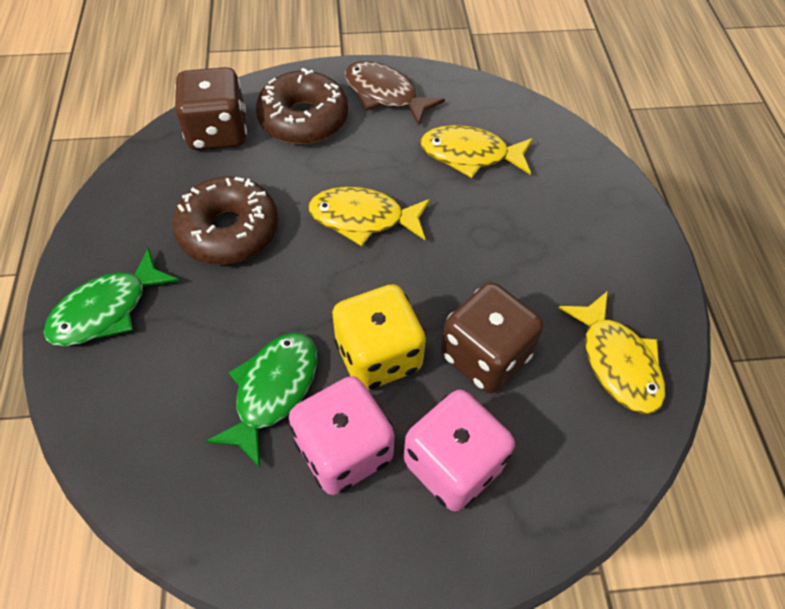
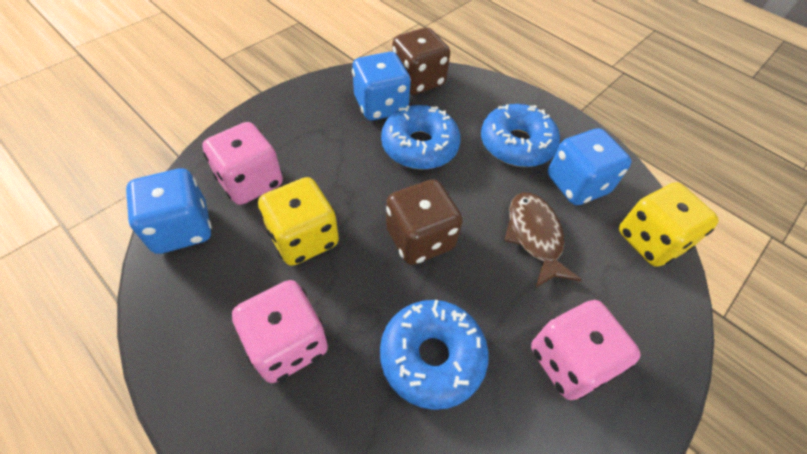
blue dice: 0 -> 3
blue donut: 0 -> 3
brown donut: 2 -> 0
green fish: 2 -> 0
pink dice: 2 -> 3
yellow dice: 1 -> 2
yellow fish: 3 -> 0

